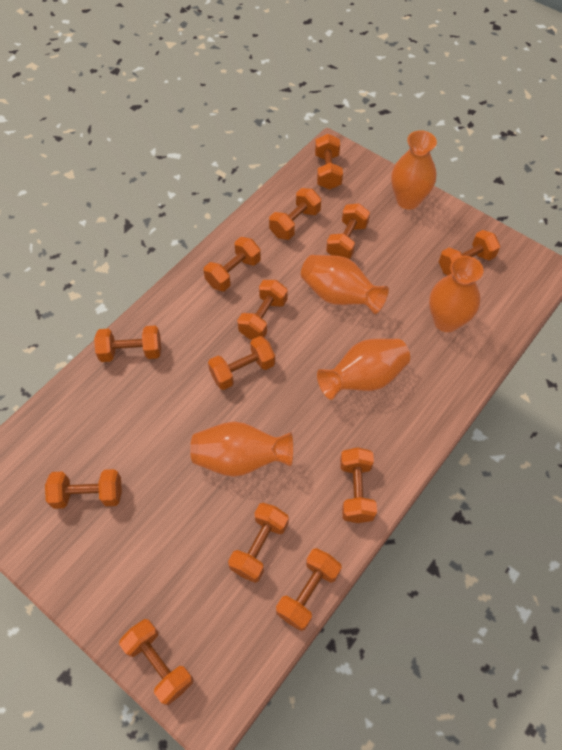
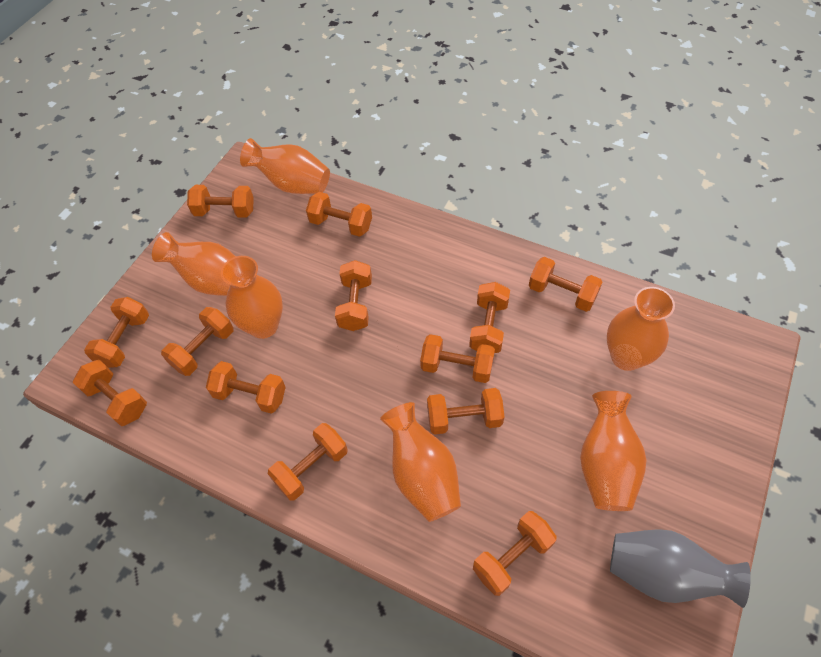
grey vase: 0 -> 1
orange vase: 5 -> 6

